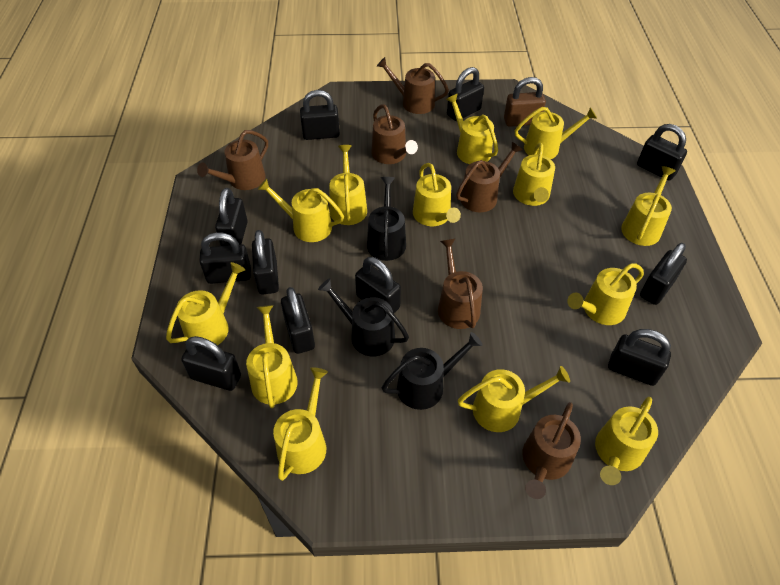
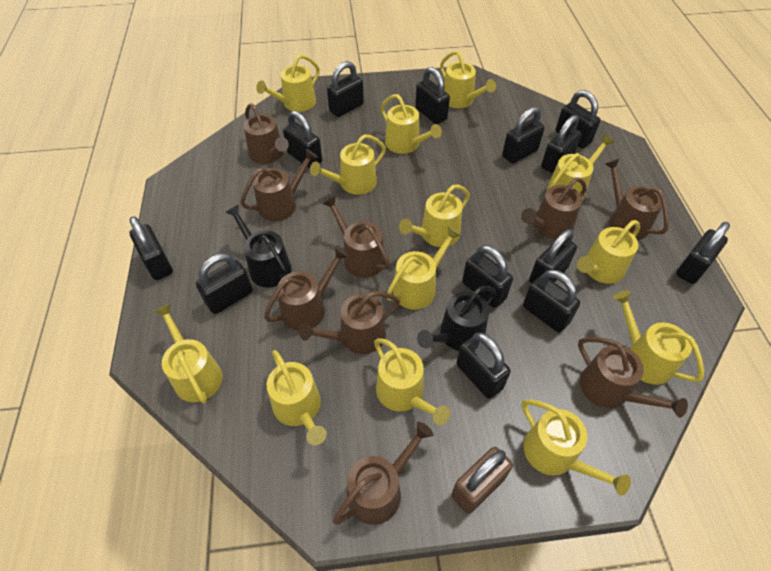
black padlock: 11 -> 13
black watering can: 3 -> 2
brown watering can: 6 -> 9

